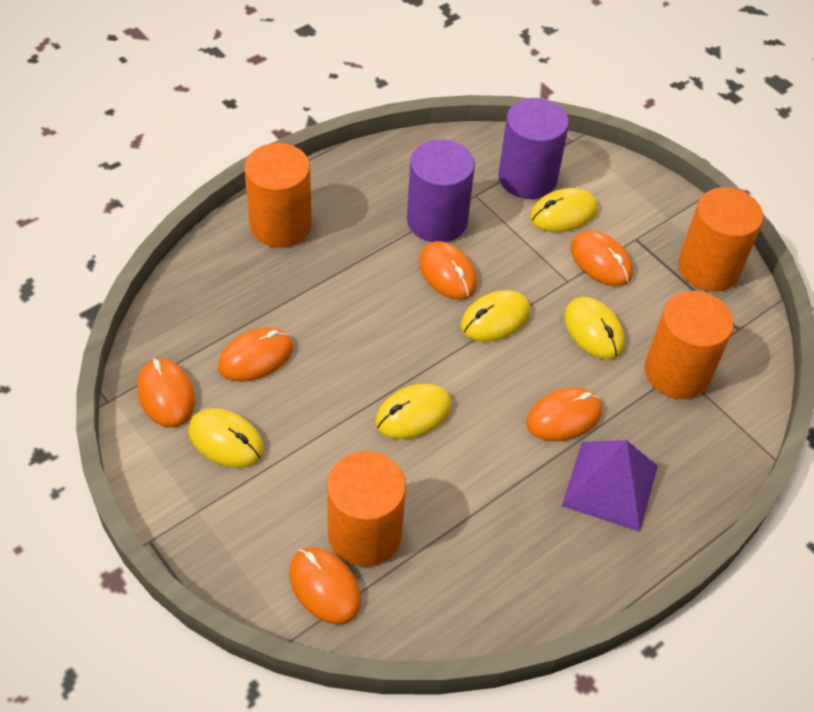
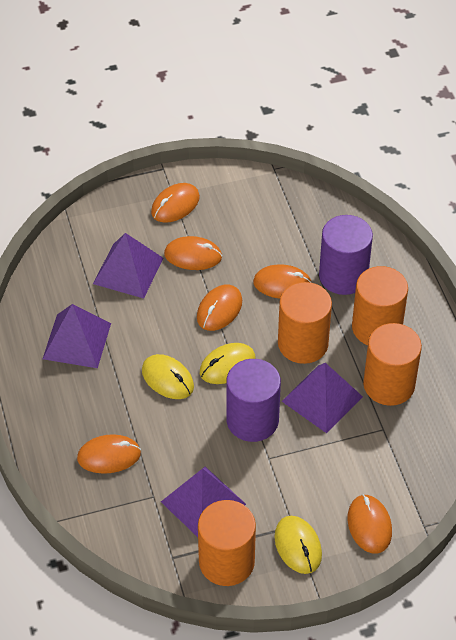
purple pyramid: 1 -> 4
yellow mouse: 5 -> 3

